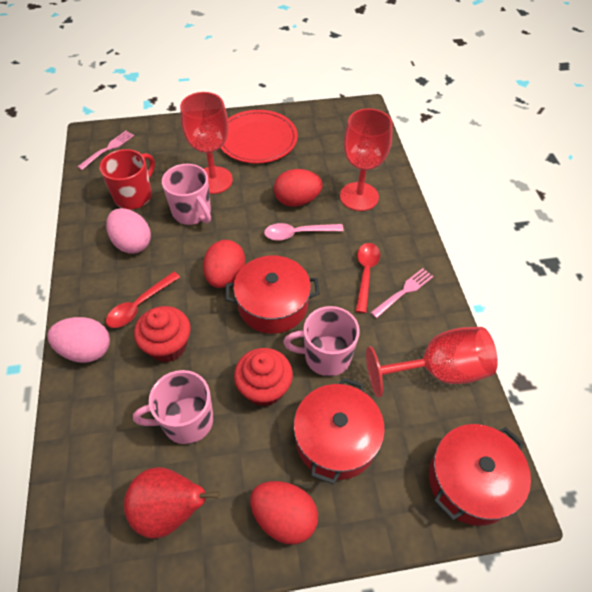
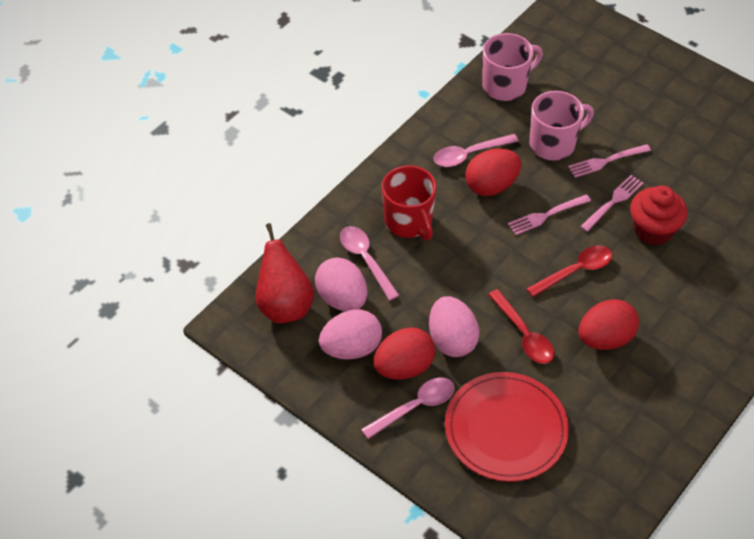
pink egg: 2 -> 3
pink fork: 2 -> 3
pink mug: 3 -> 2
pink spoon: 1 -> 3
red cupcake: 2 -> 1
red goblet: 3 -> 0
red pot: 3 -> 0

